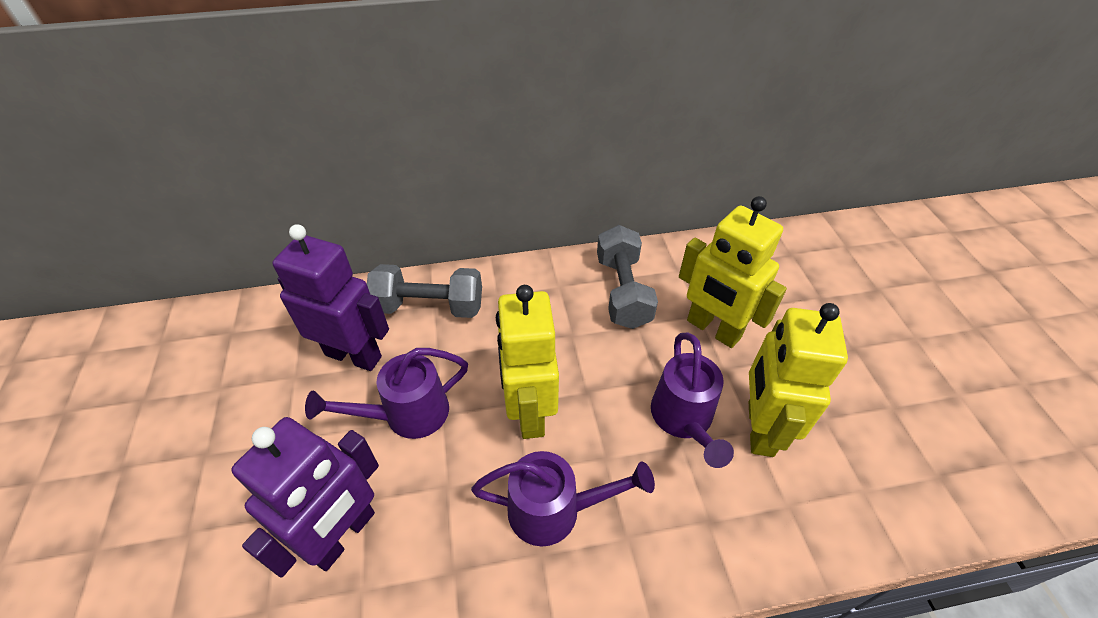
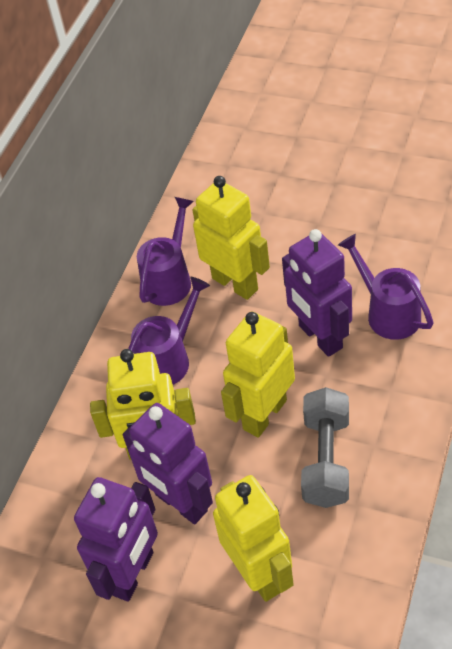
grey dumbbell: 2 -> 1
purple robot: 2 -> 3
yellow robot: 3 -> 4

